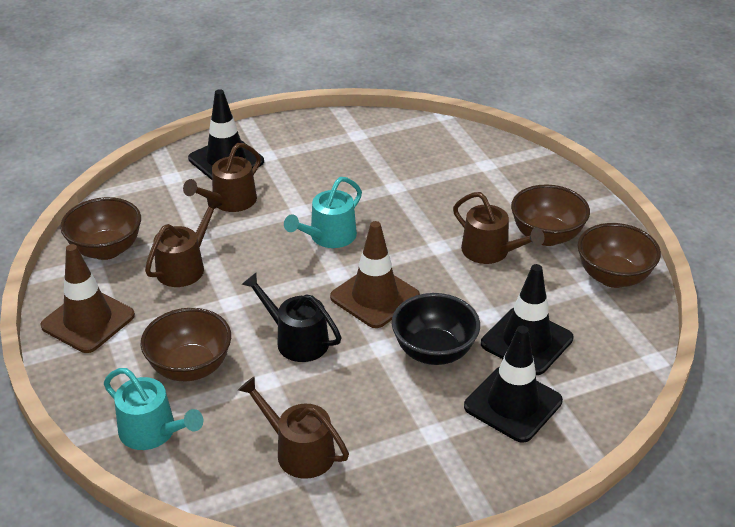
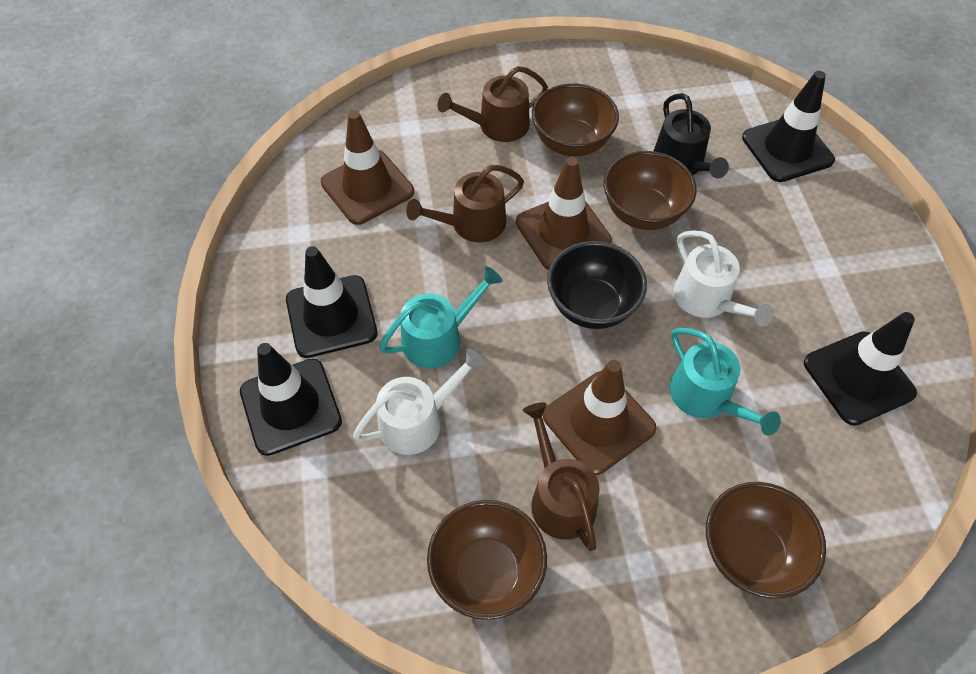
black traffic cone: 3 -> 4
brown traffic cone: 2 -> 3
brown watering can: 4 -> 3
white watering can: 0 -> 2

